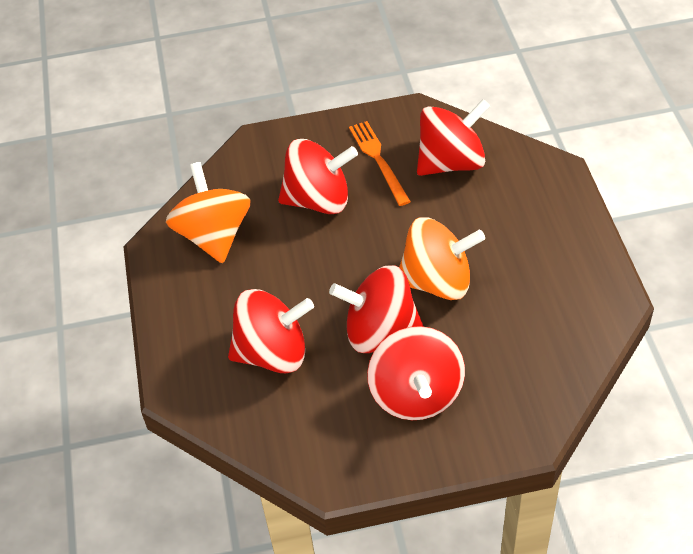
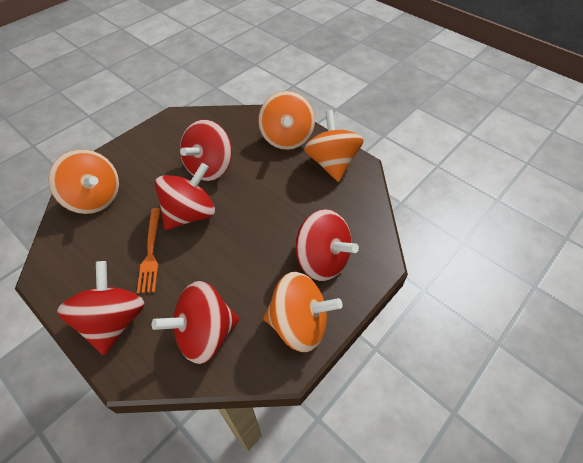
orange spinning top: 2 -> 4

